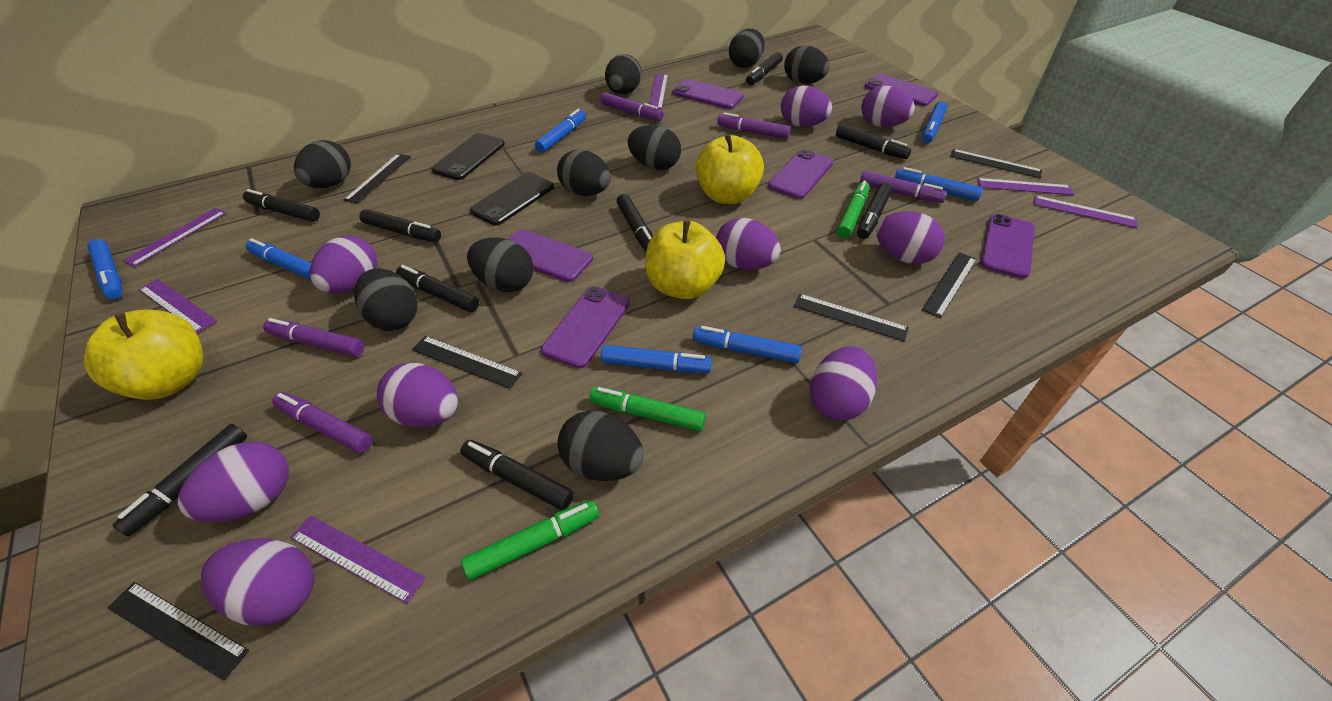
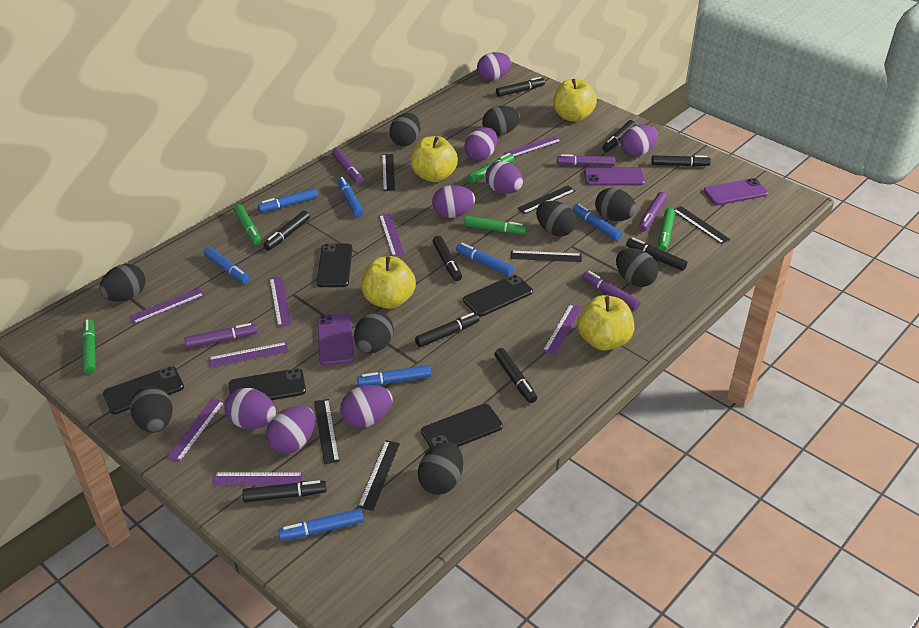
black phone: 2 -> 5
green marker: 3 -> 5
purple egg: 9 -> 8
purple phone: 6 -> 3
purple ruler: 6 -> 8
yellow apple: 3 -> 4

